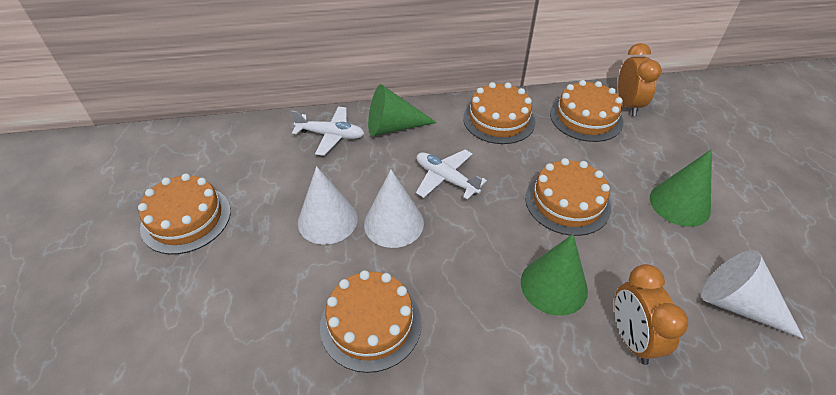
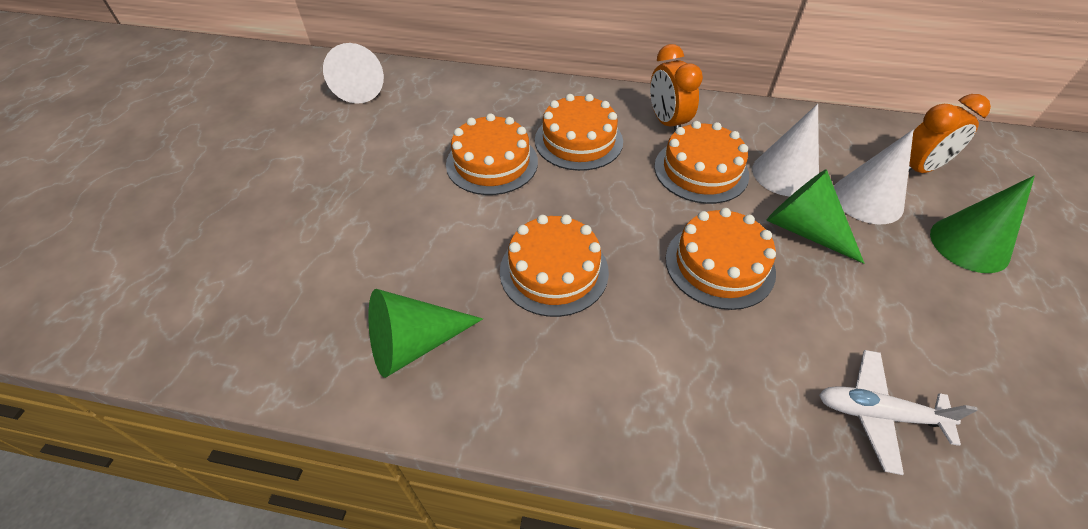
white plane: 2 -> 1

